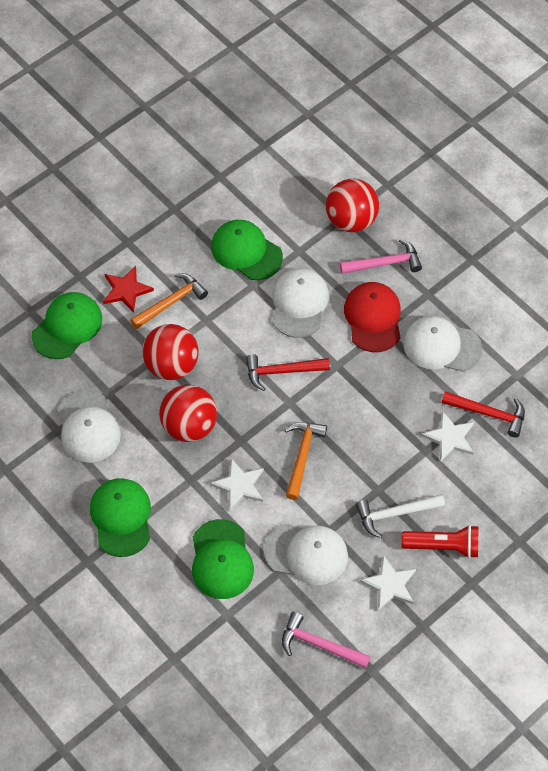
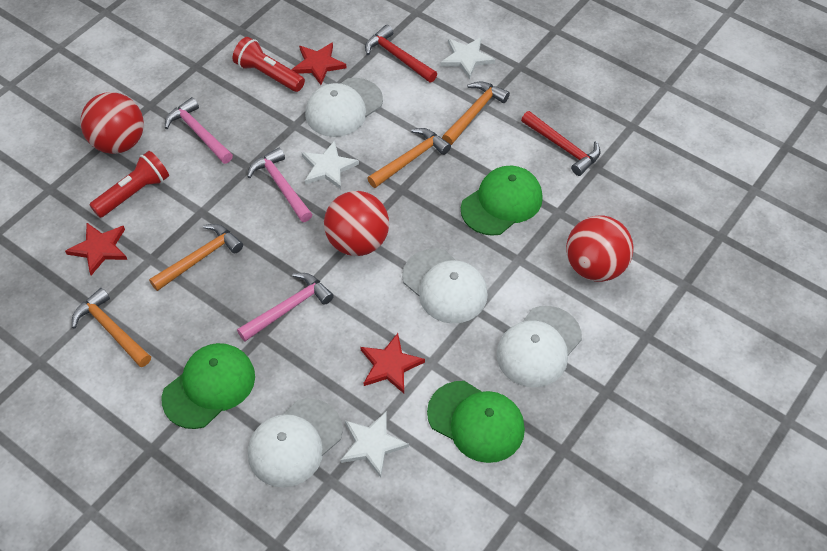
green cap: 4 -> 3
orange hammer: 2 -> 4
pink hammer: 2 -> 3
red cap: 1 -> 0
red flashlight: 1 -> 2
red star: 1 -> 3
white hammer: 1 -> 0

